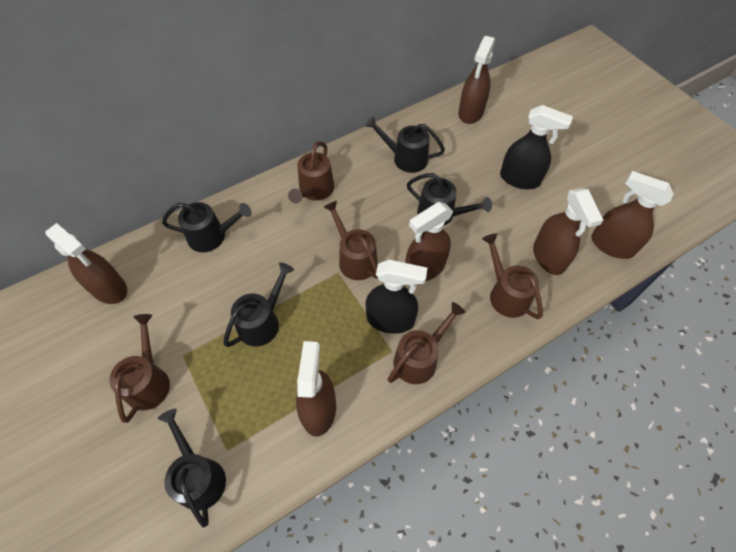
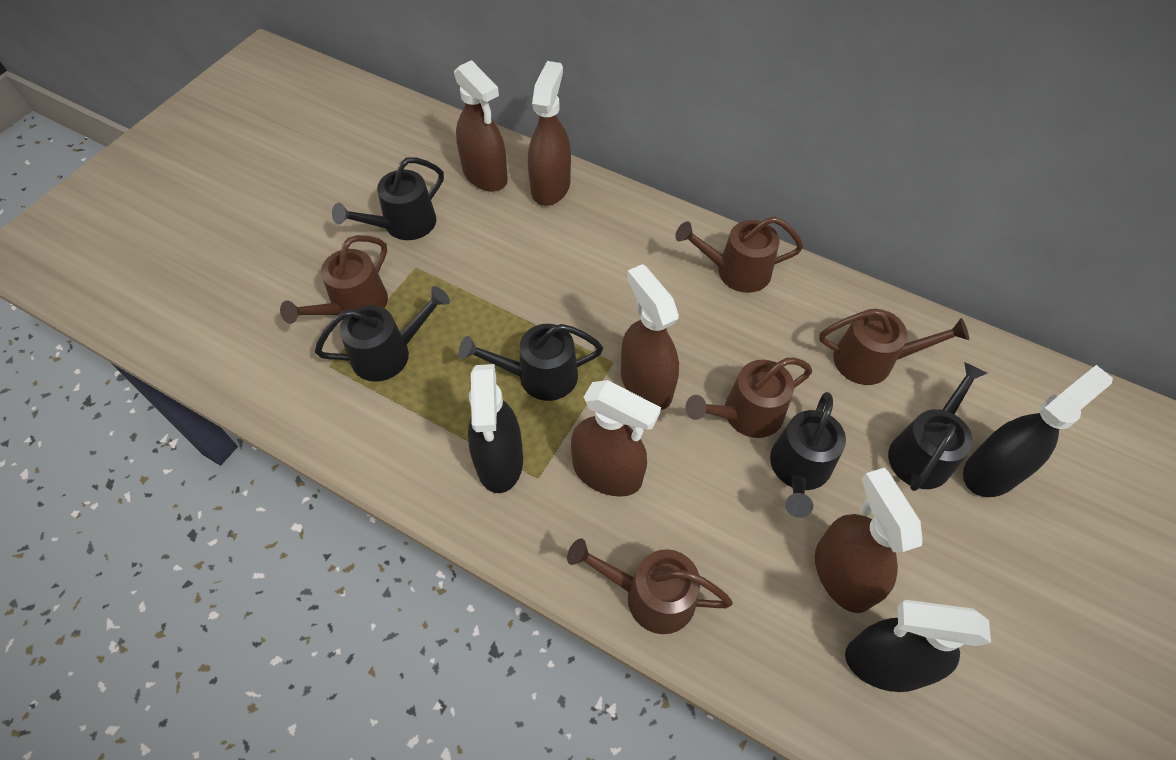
black spray bottle: 2 -> 3
brown spray bottle: 6 -> 5

